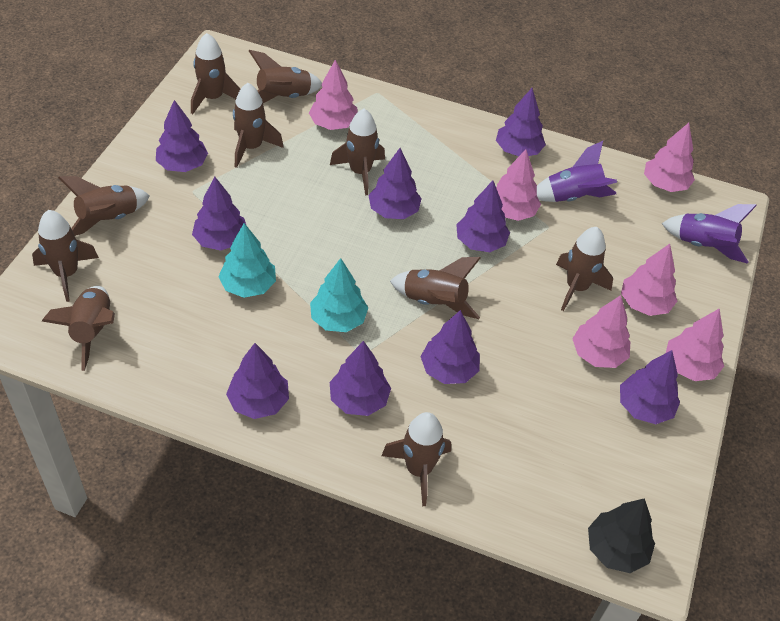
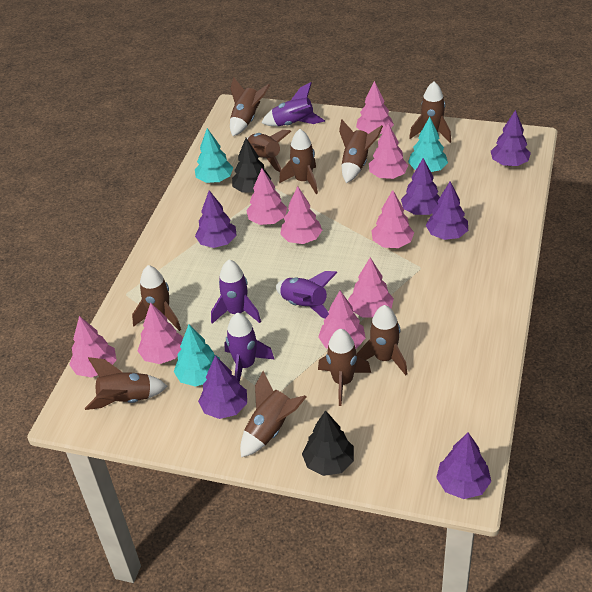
black tree: 1 -> 2
pink tree: 6 -> 9
purple rocket: 2 -> 4
purple tree: 9 -> 6
turquoise tree: 2 -> 3

